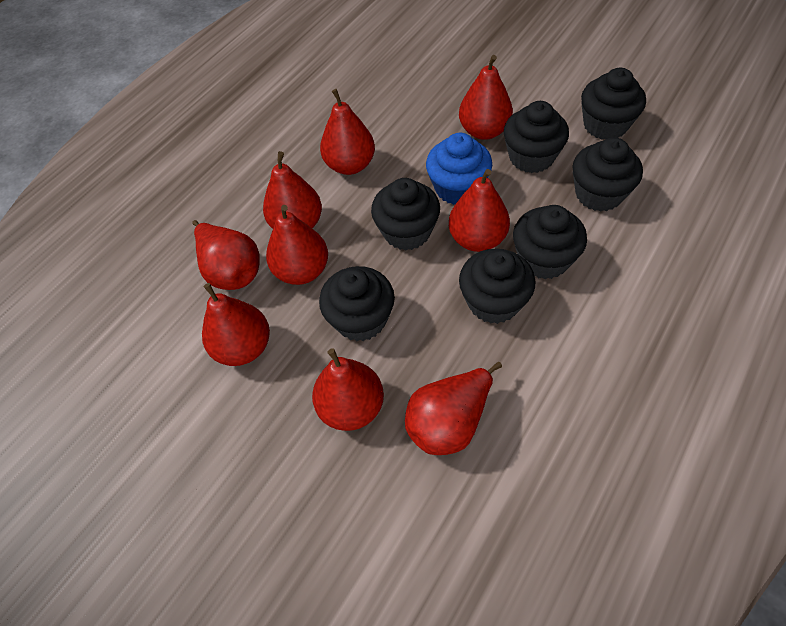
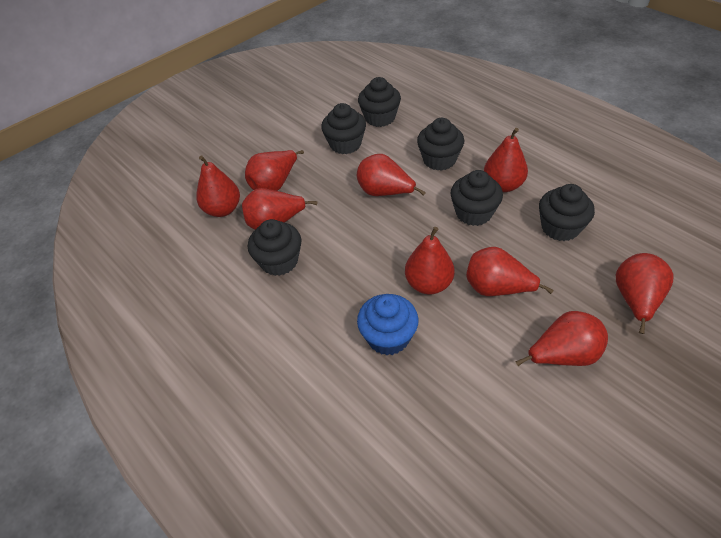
black cupcake: 7 -> 6

